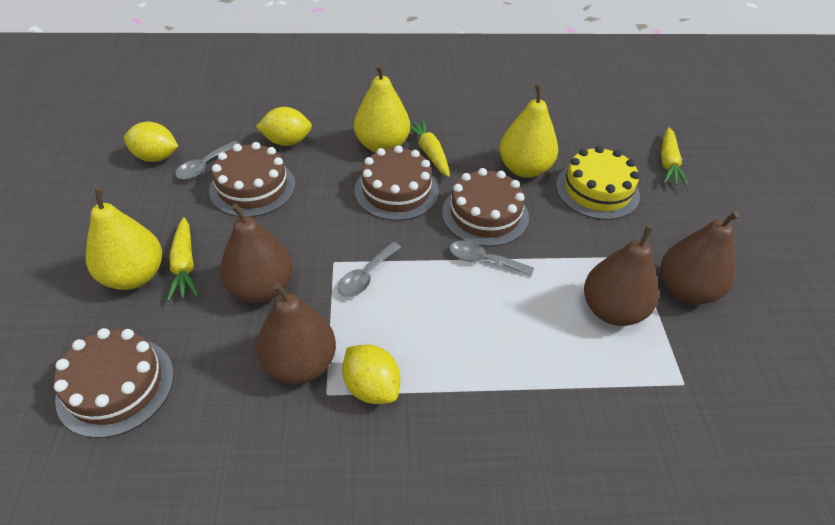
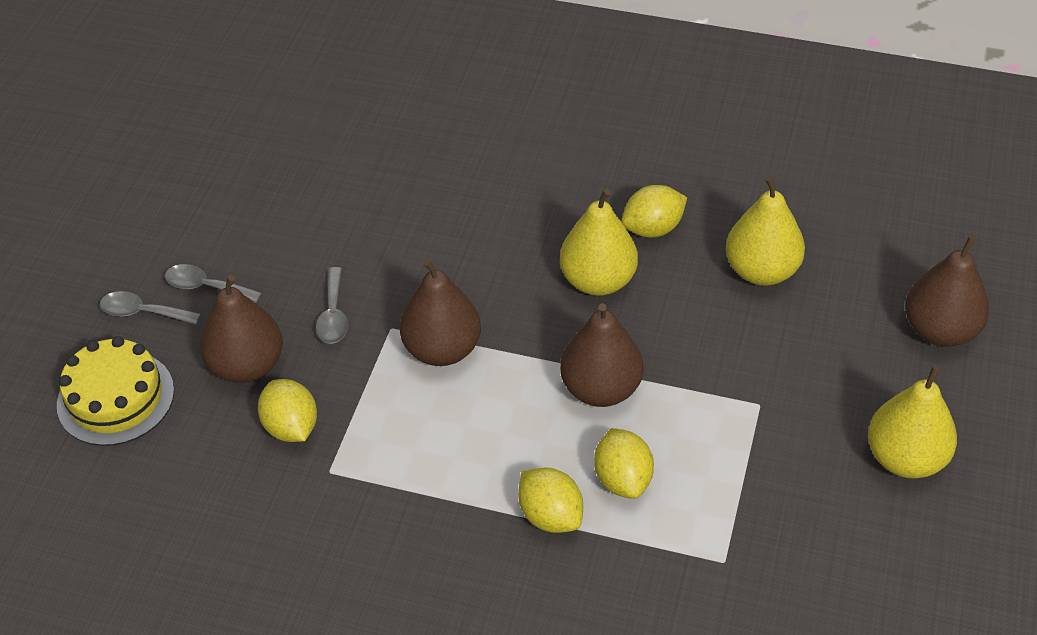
brown cake: 4 -> 0
yellow carrot: 3 -> 0
yellow lemon: 3 -> 4

